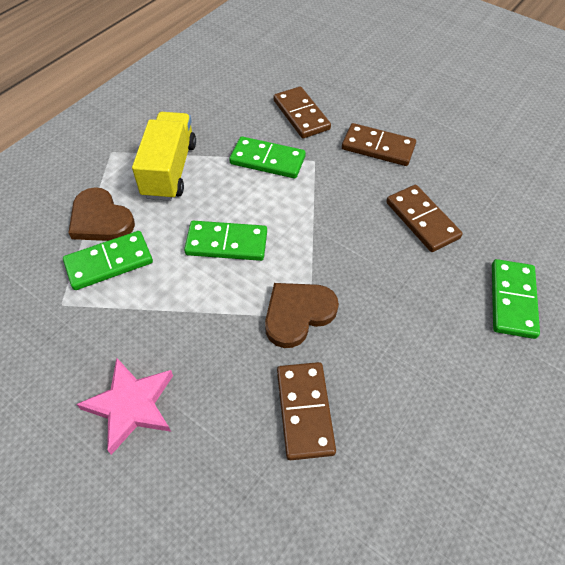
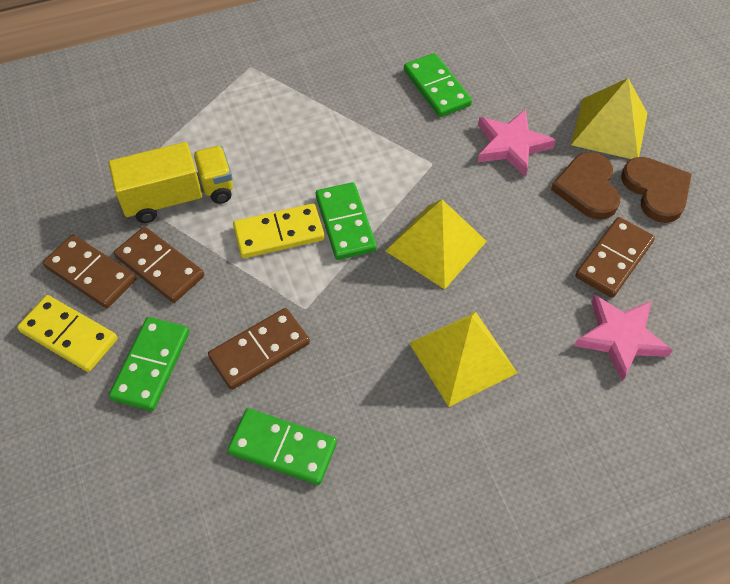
pink star: 1 -> 2
yellow domino: 0 -> 2
yellow pyramid: 0 -> 3

